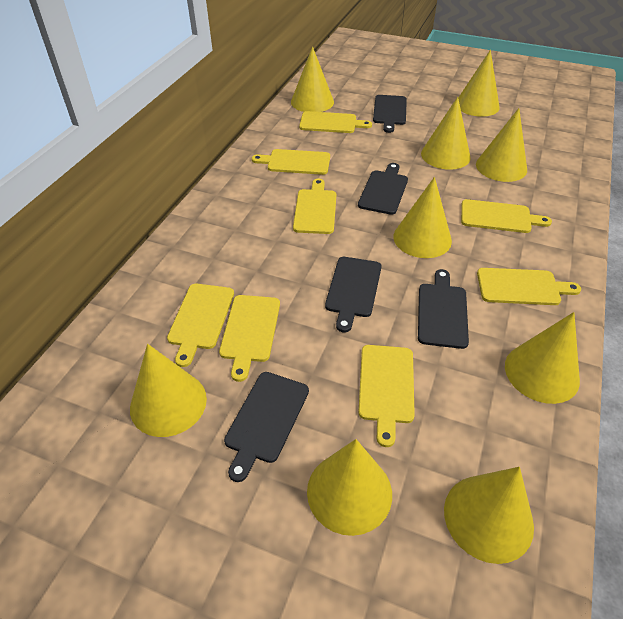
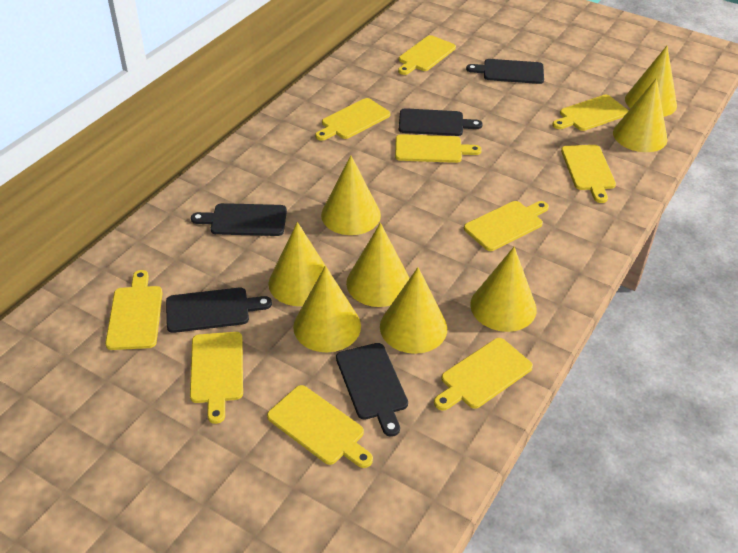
yellow cone: 9 -> 8
yellow cutting board: 8 -> 10

